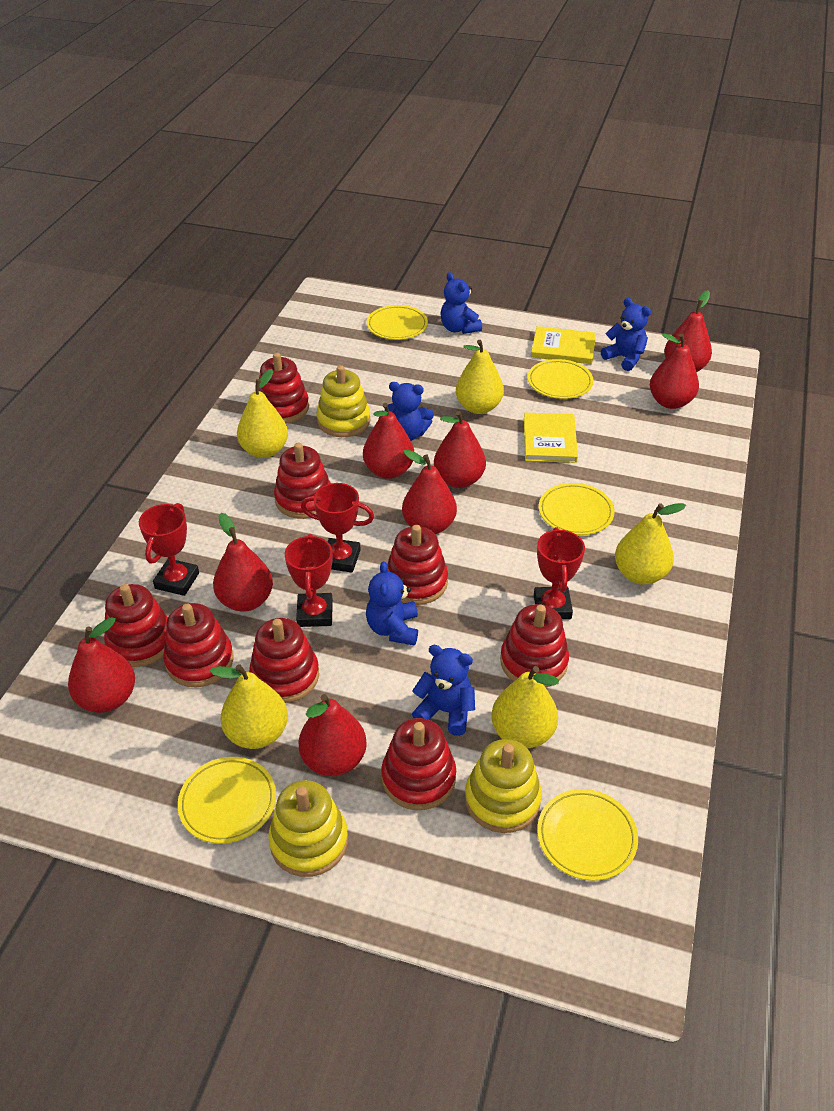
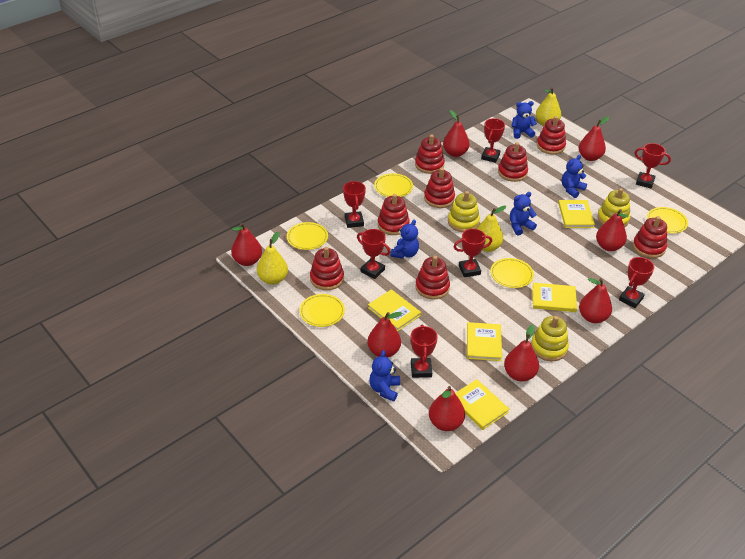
red trophy: 4 -> 7
yellow book: 2 -> 5
yellow pear: 5 -> 3

